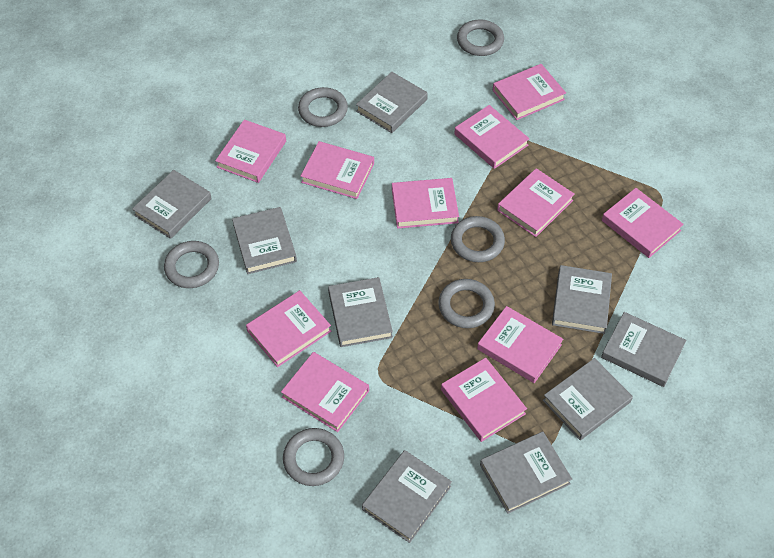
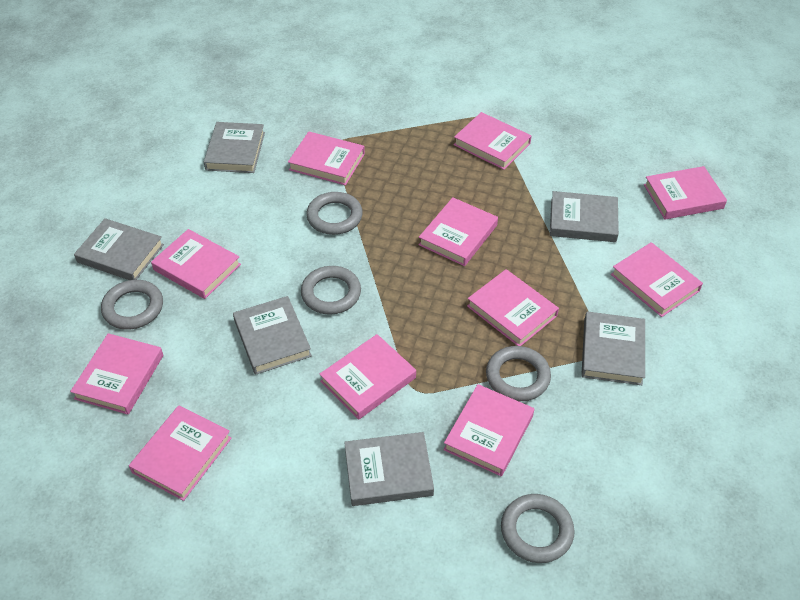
grey book: 9 -> 6
grey ring: 6 -> 5

